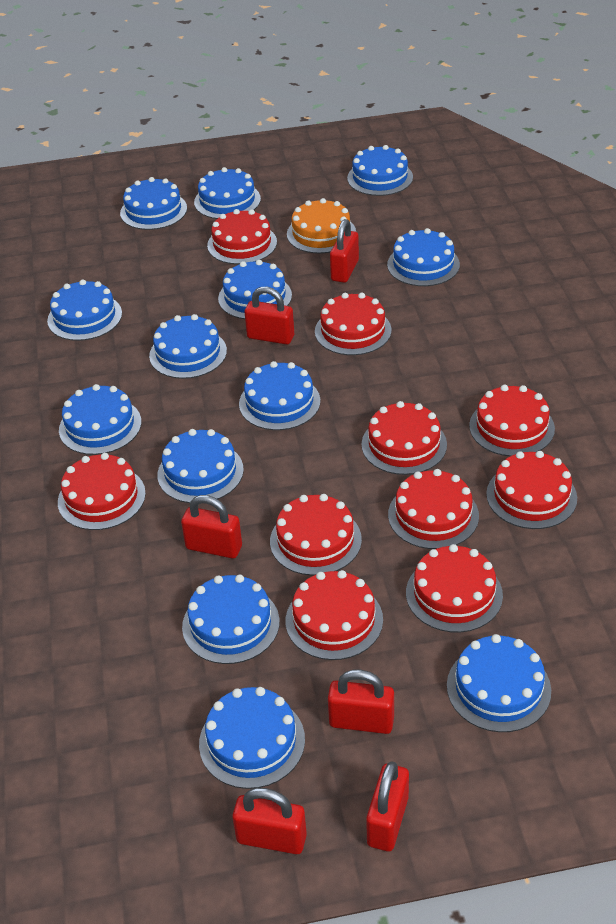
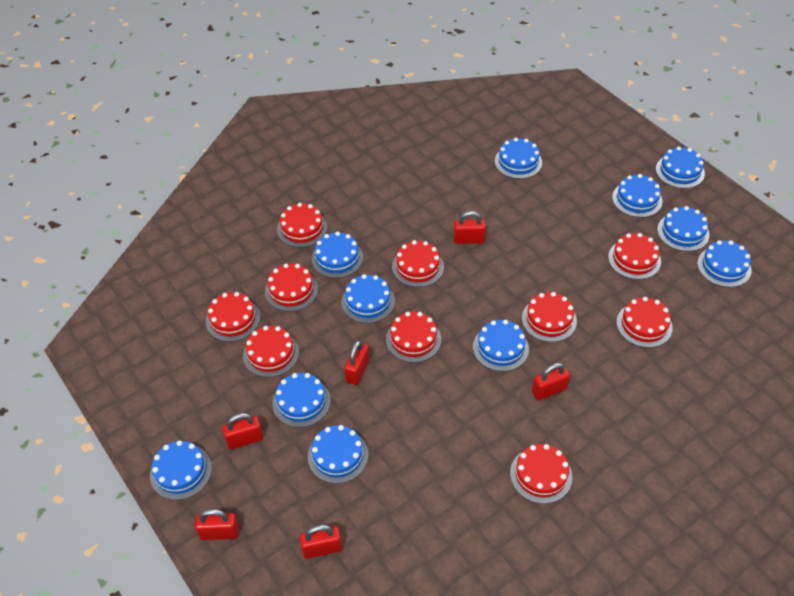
blue cake: 13 -> 11
orange cake: 1 -> 0

